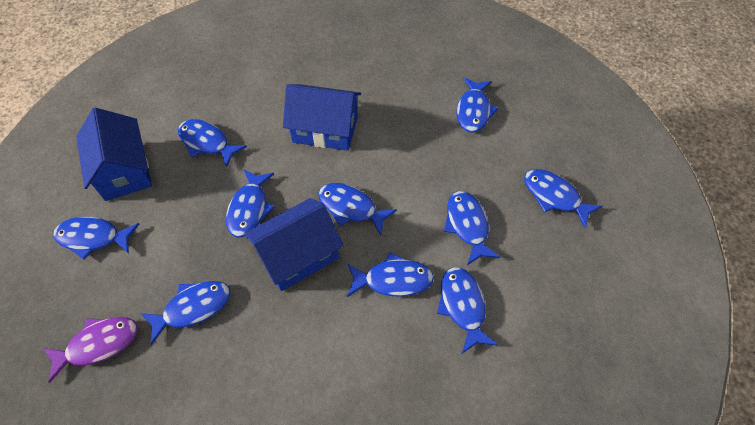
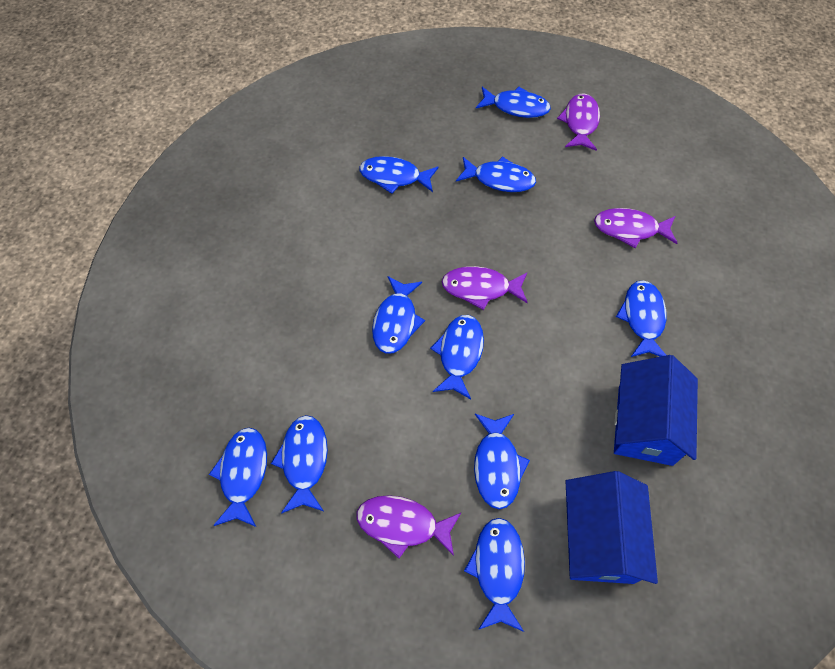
blue house: 3 -> 2
purple fish: 1 -> 4

